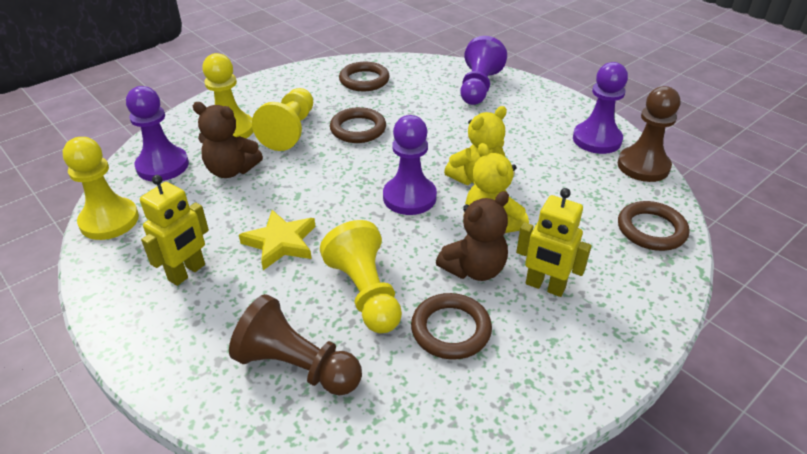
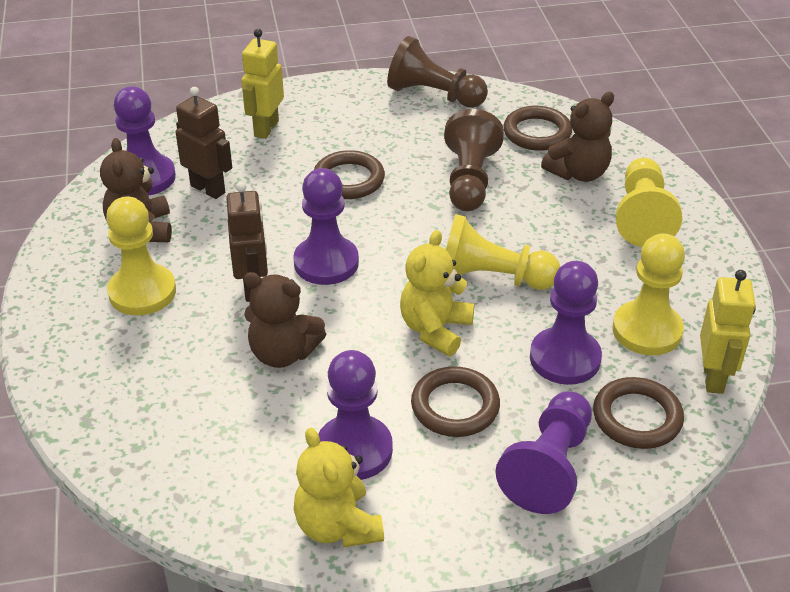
brown robot: 0 -> 2
brown teddy bear: 2 -> 3
purple pawn: 4 -> 5
yellow star: 1 -> 0

